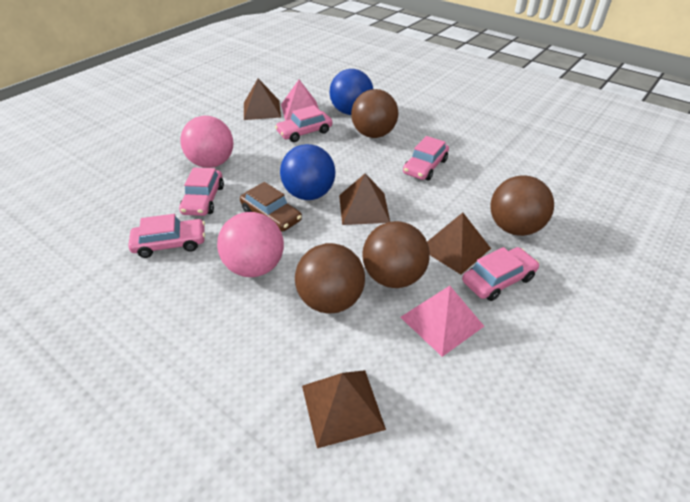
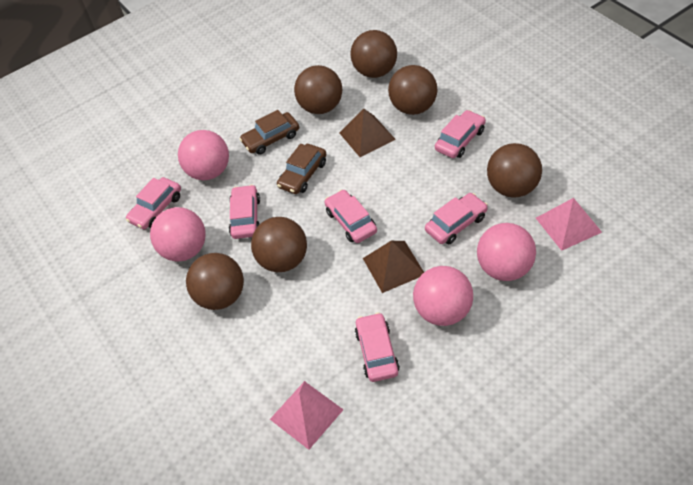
blue ball: 2 -> 0
brown ball: 4 -> 6
brown car: 1 -> 2
brown pyramid: 4 -> 2
pink ball: 2 -> 4
pink car: 5 -> 6

